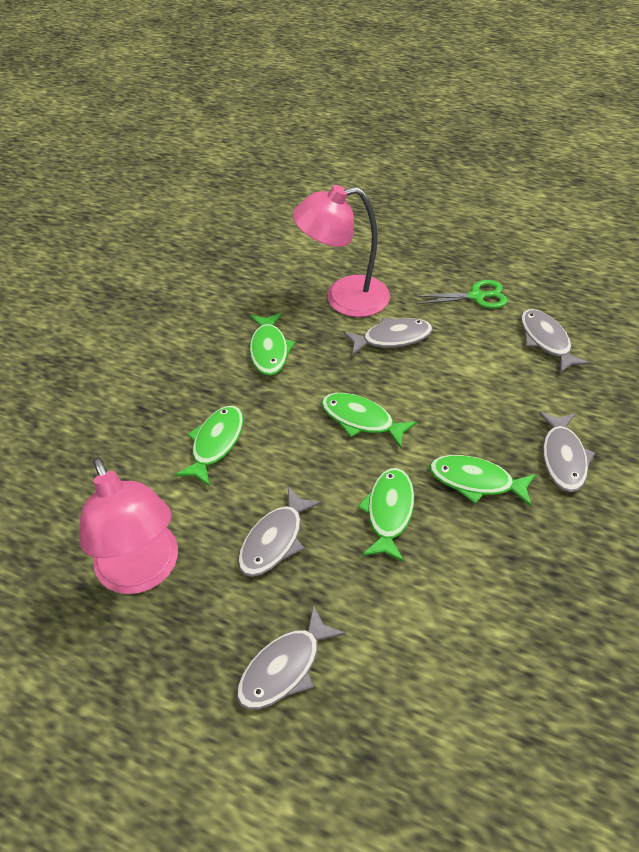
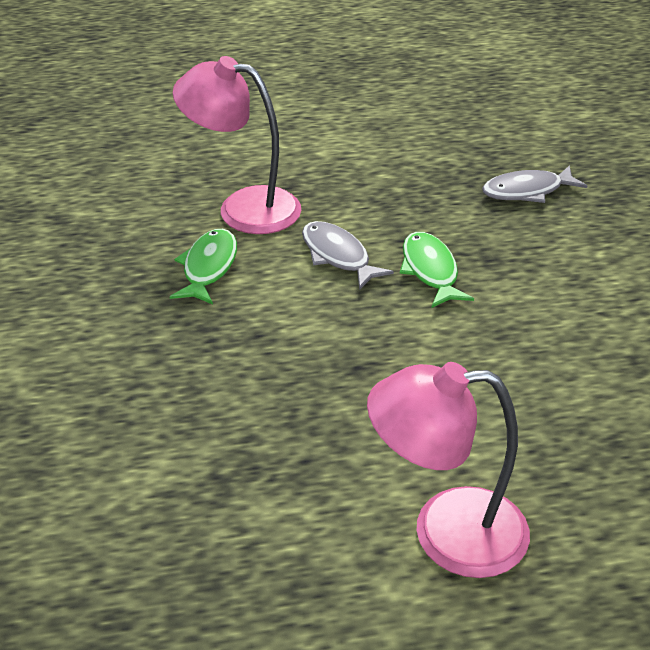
green fish: 5 -> 2
green scissors: 1 -> 0
grey fish: 5 -> 2

